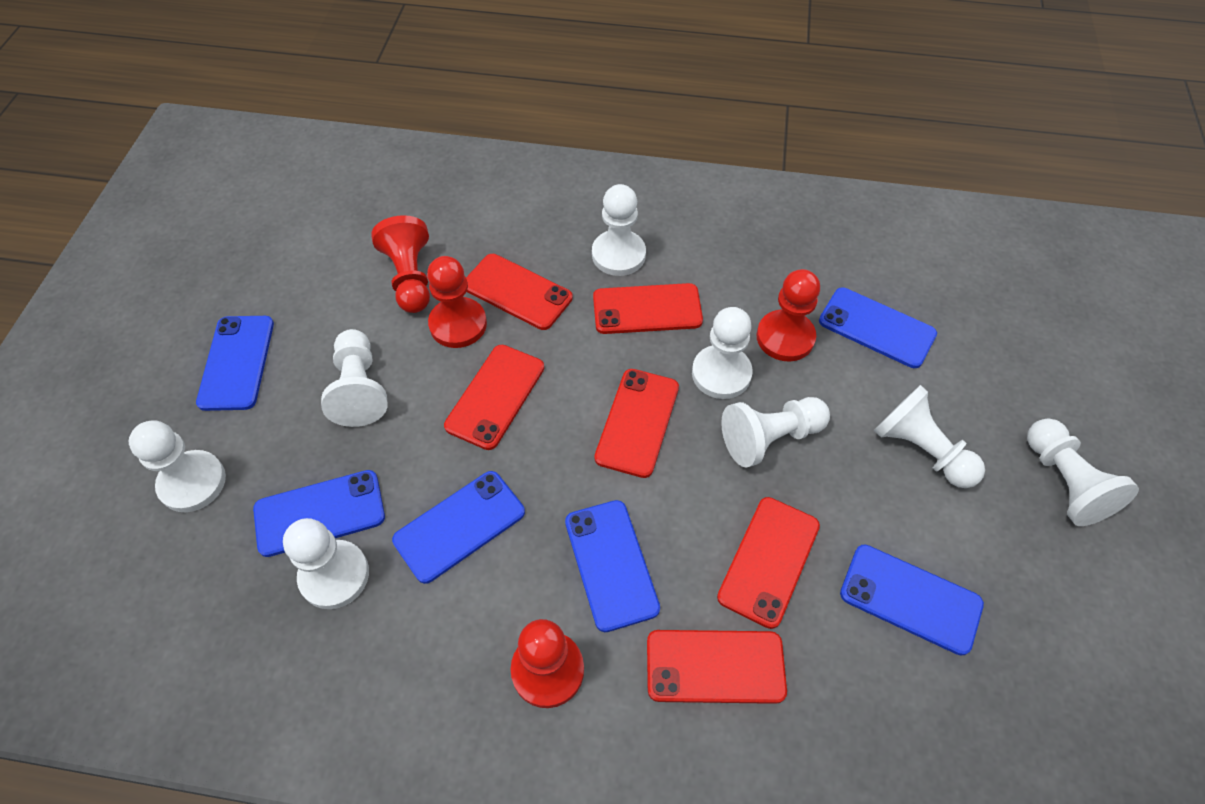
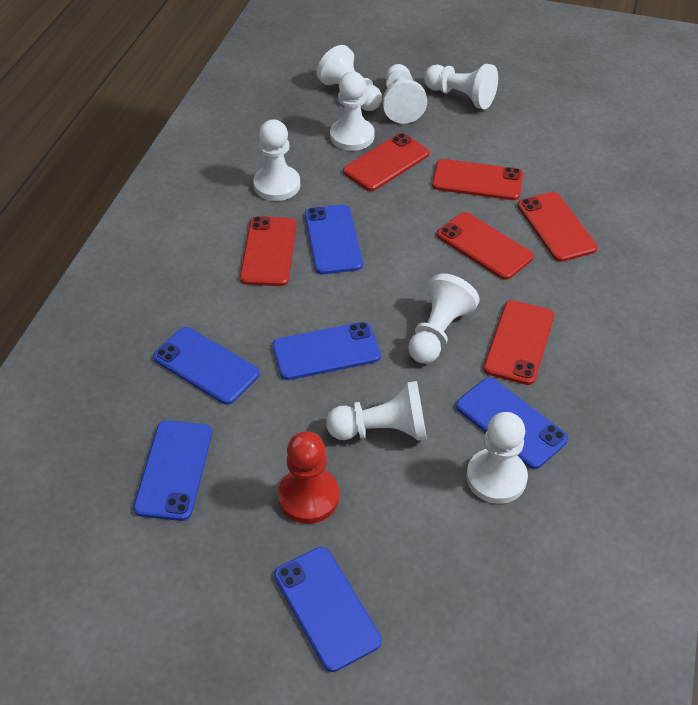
red pawn: 4 -> 1

